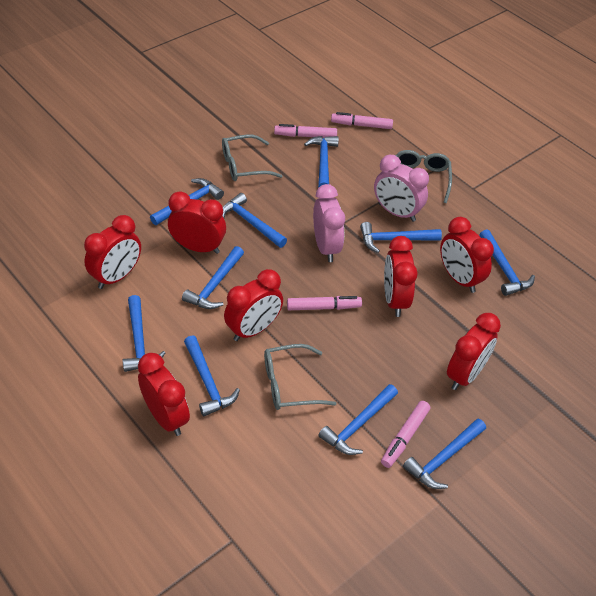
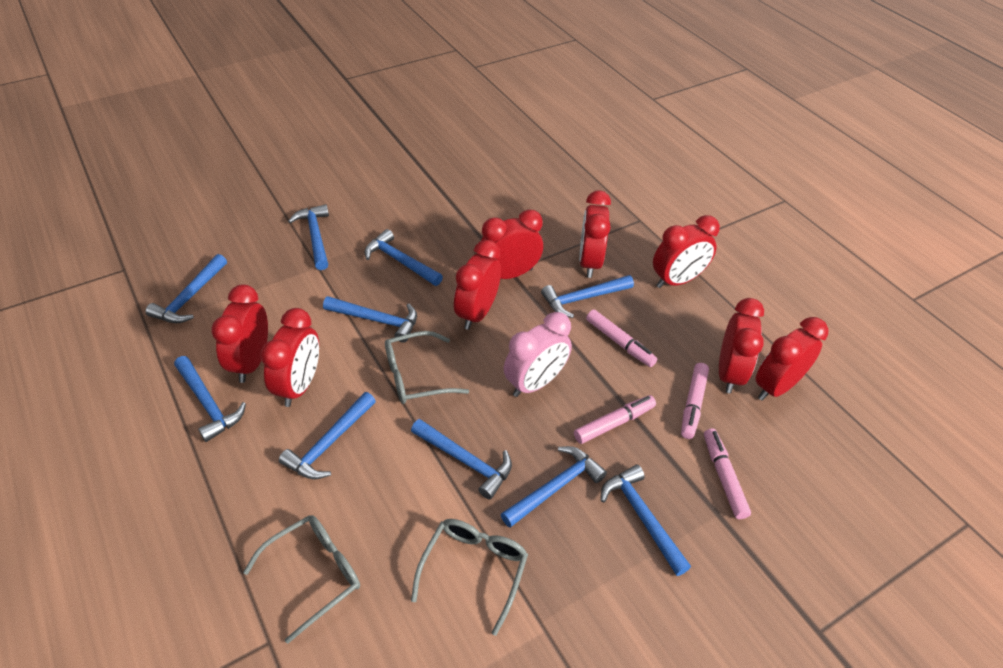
pink clock: 2 -> 1
red clock: 7 -> 8

